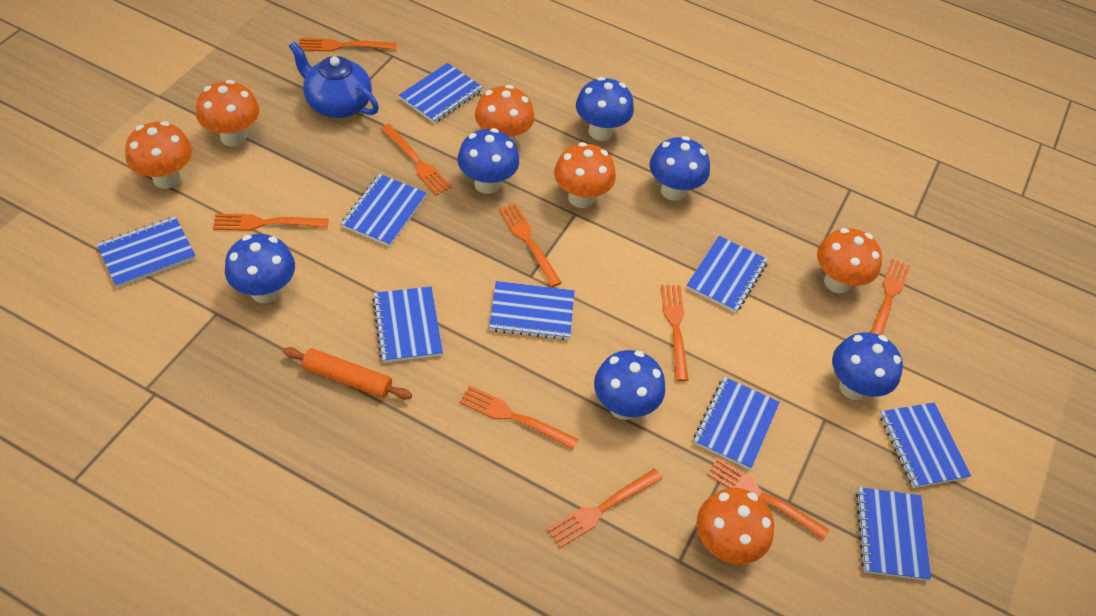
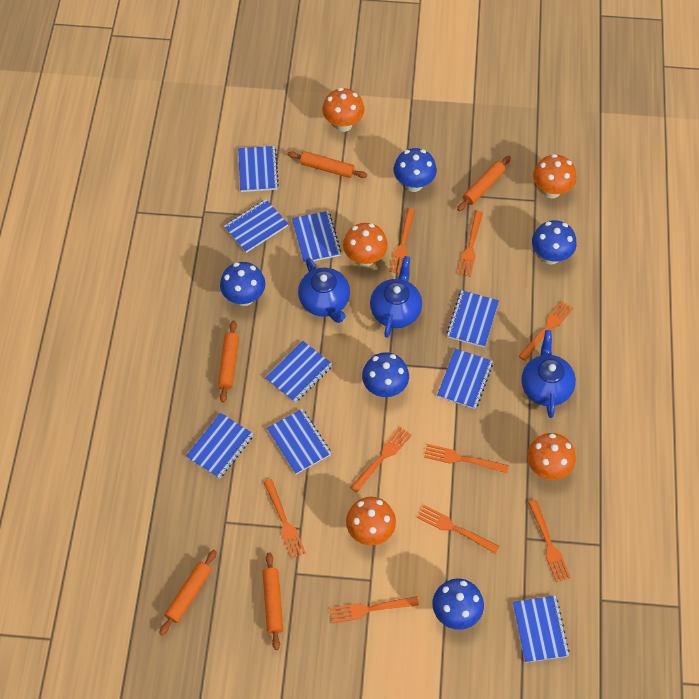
blue mushroom: 6 -> 5
blue teapot: 1 -> 3
orange mushroom: 6 -> 5
orange rolling pin: 1 -> 5

